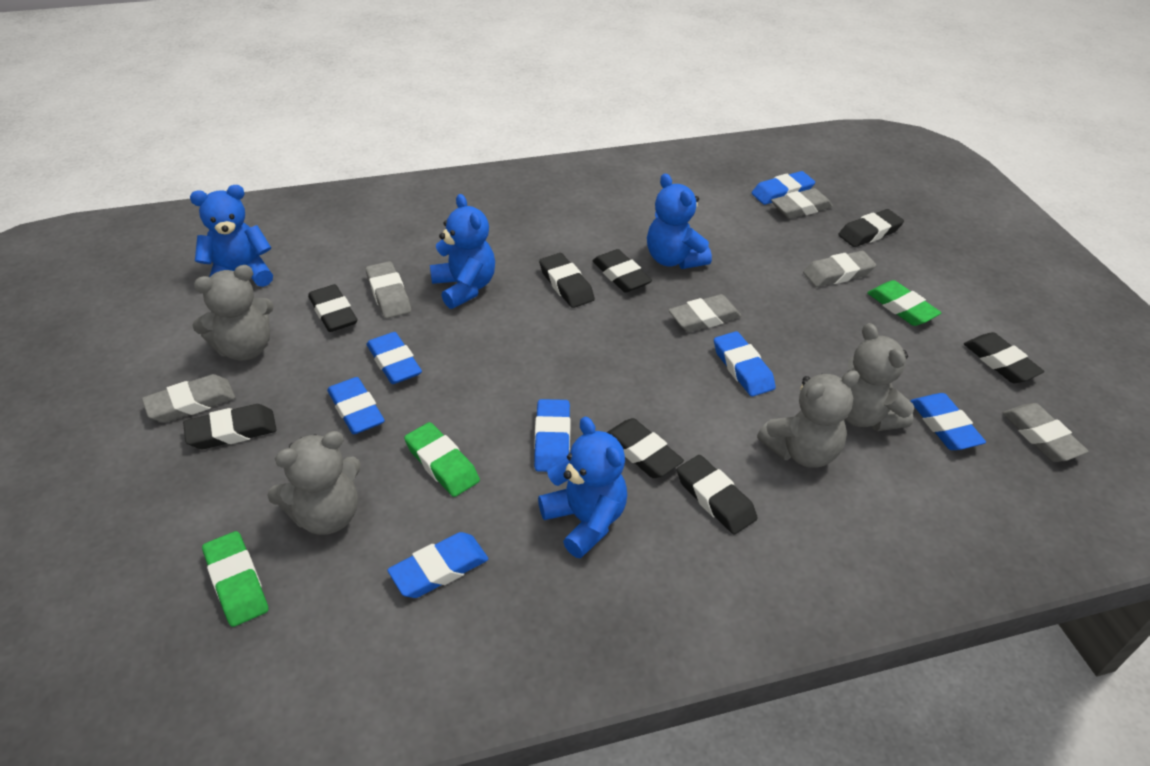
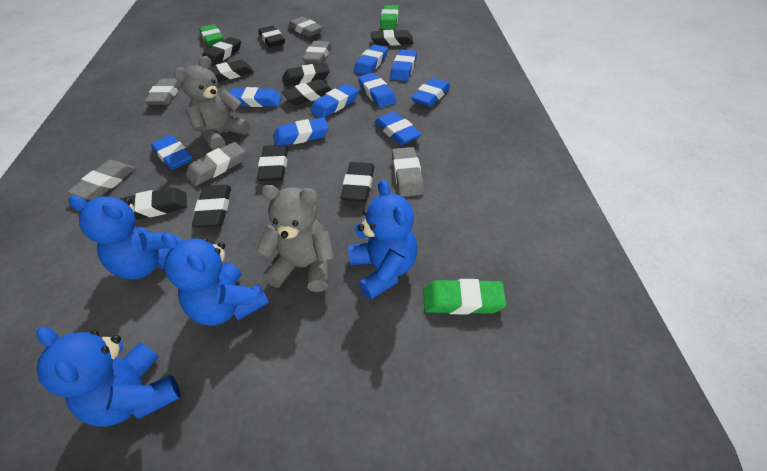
black eraser: 8 -> 10
blue eraser: 7 -> 9
grey teddy bear: 4 -> 2

